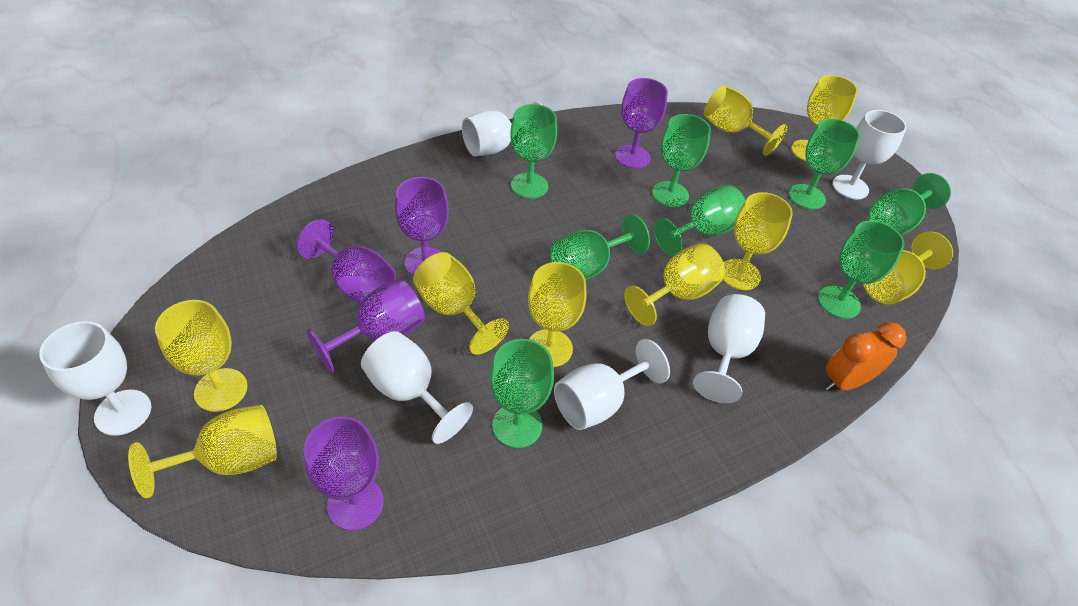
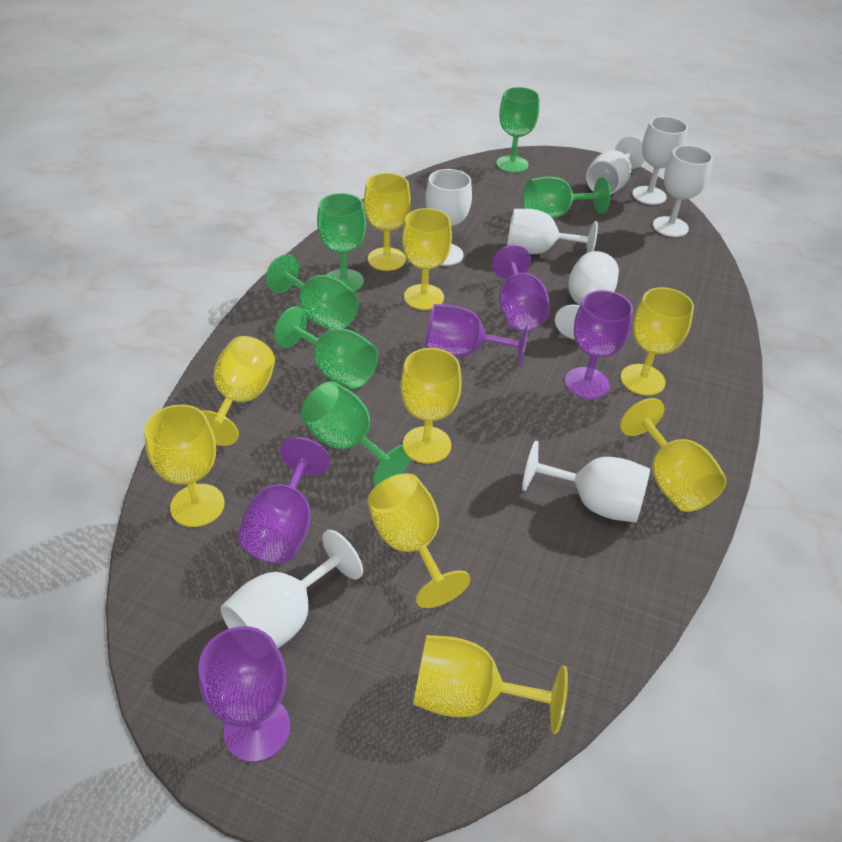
green goblet: 8 -> 6
orange clock: 1 -> 0
white goblet: 6 -> 8

